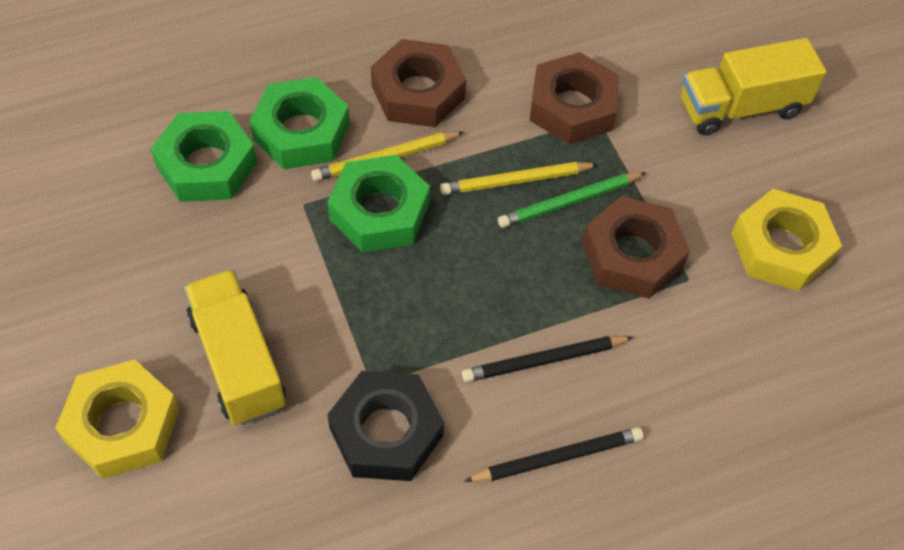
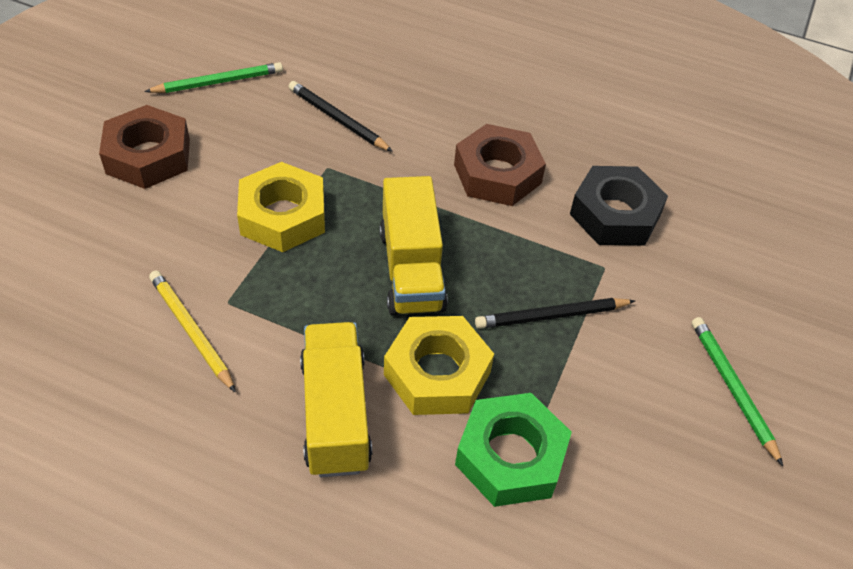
brown nut: 3 -> 2
green nut: 3 -> 1
green pencil: 1 -> 2
yellow pencil: 2 -> 1

